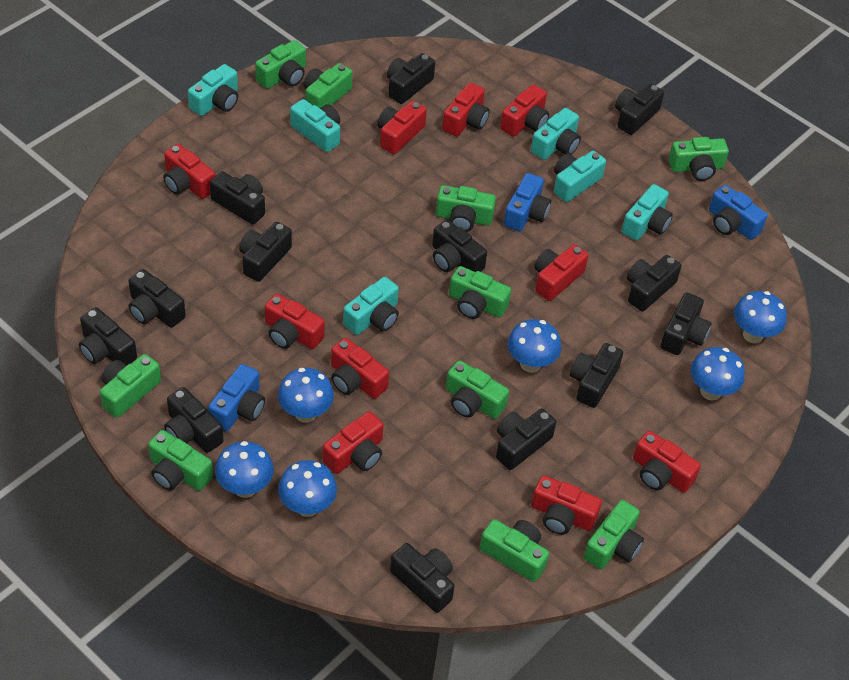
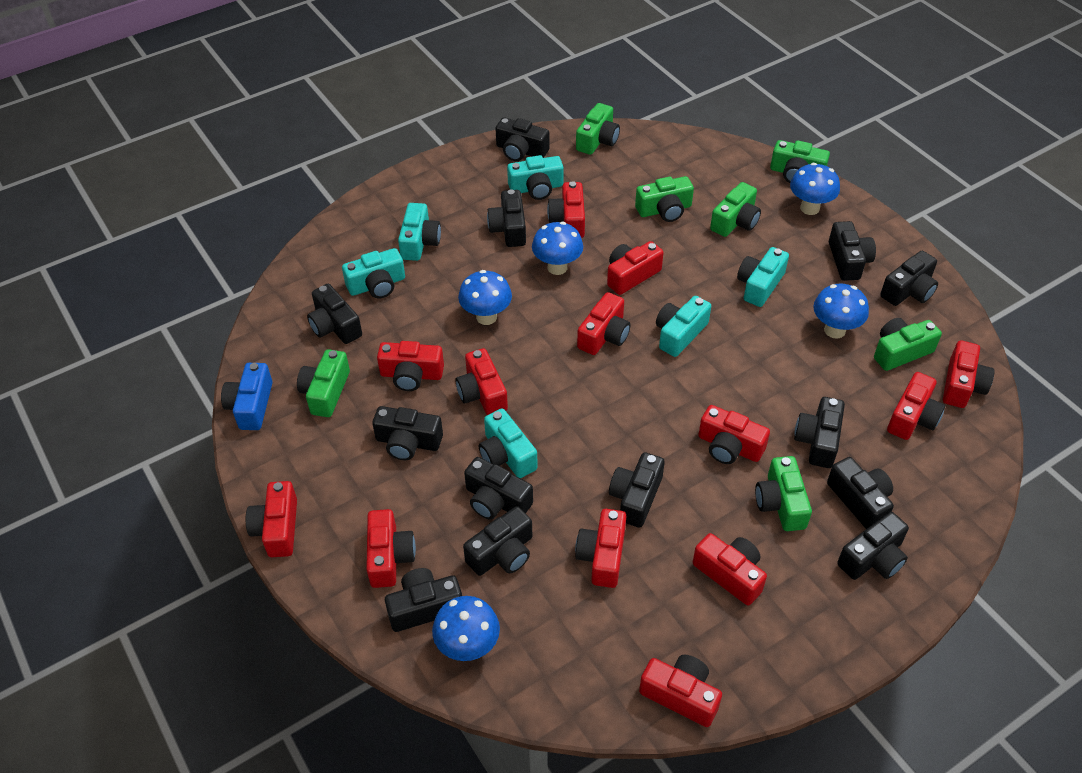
blue camera: 3 -> 1
blue mushroom: 6 -> 5
green camera: 10 -> 7
red camera: 10 -> 13

